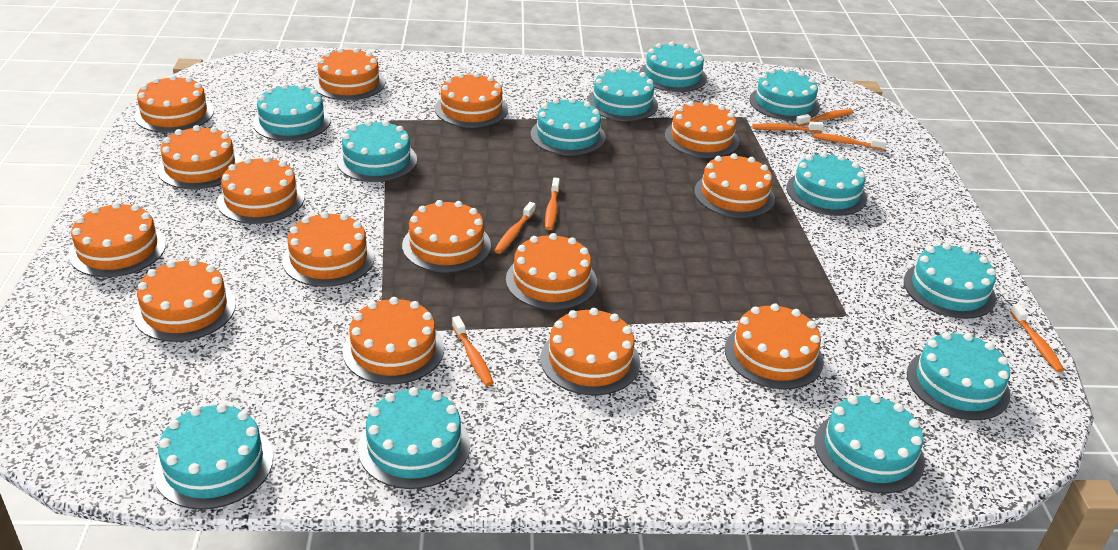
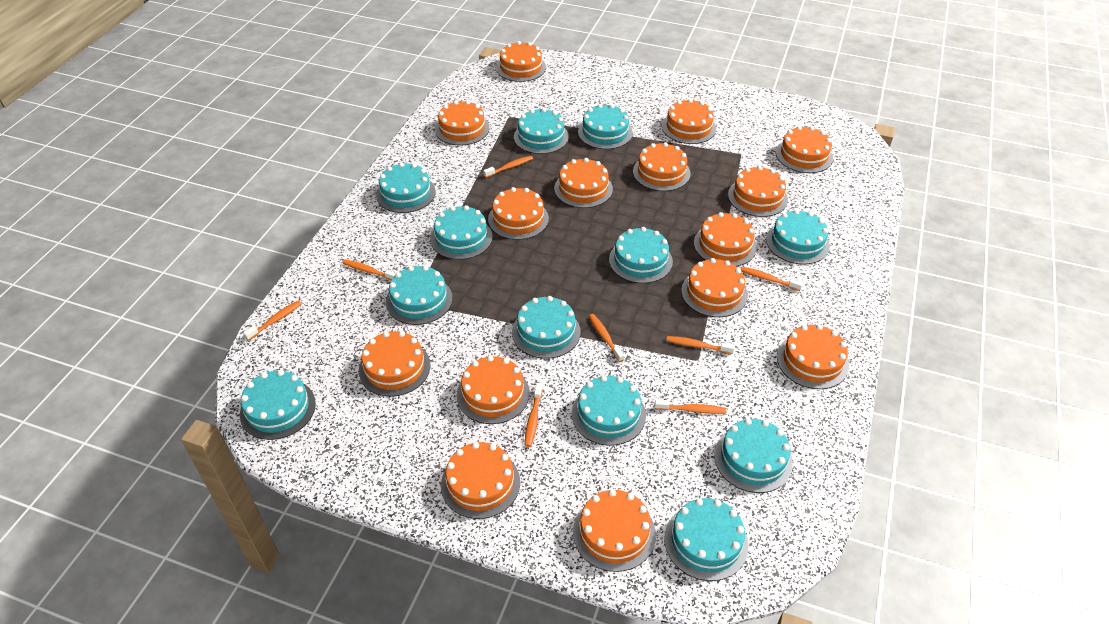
orange toothbrush: 7 -> 8

